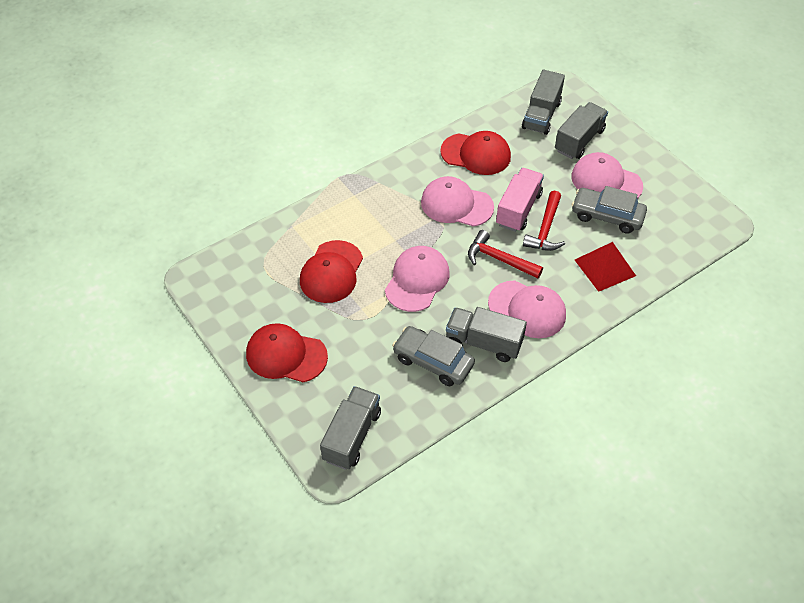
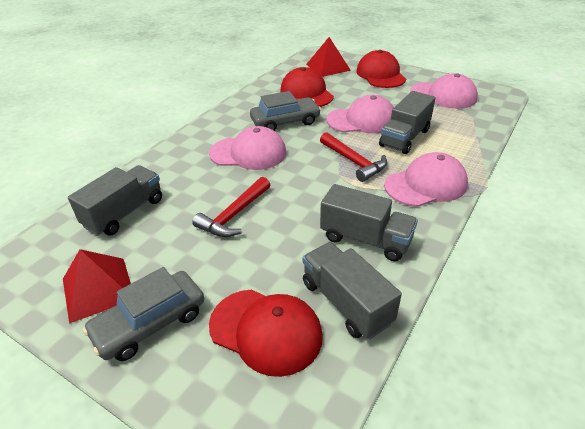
pink truck: 1 -> 0
red pyramid: 1 -> 2

